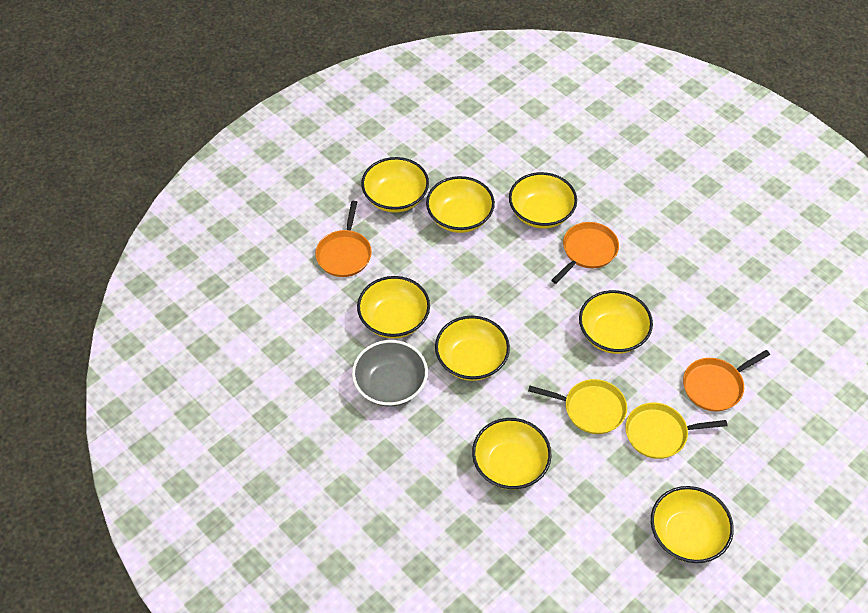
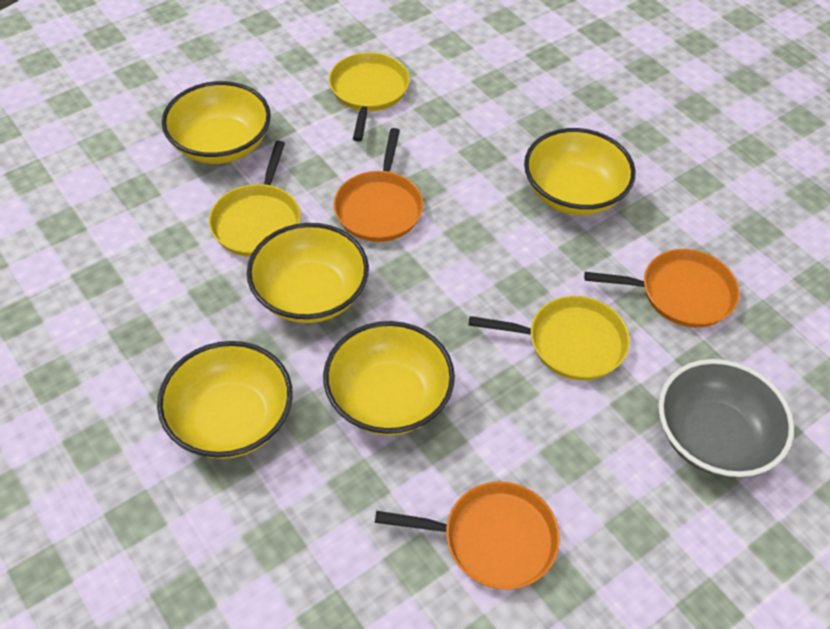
yellow bowl: 8 -> 5
yellow pan: 2 -> 3

